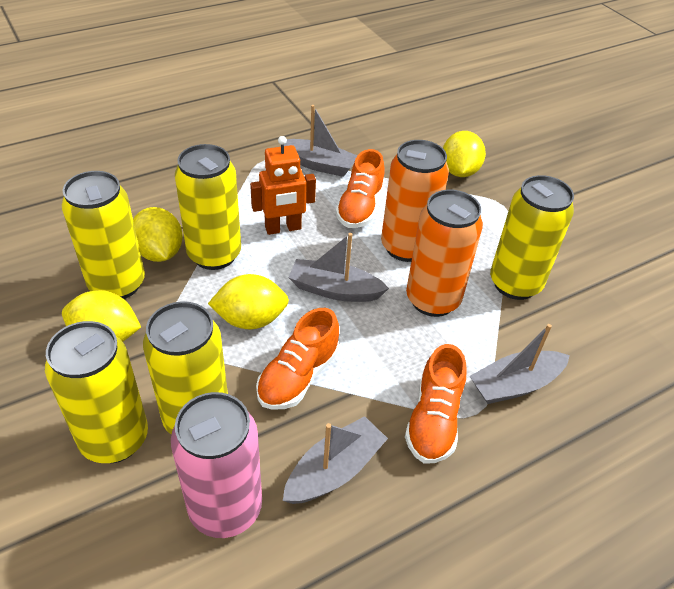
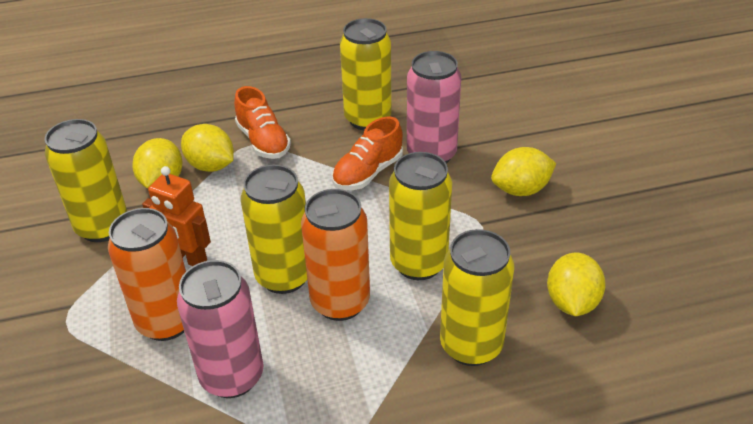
grey boat: 4 -> 0
orange shoe: 3 -> 2
pink can: 1 -> 2

